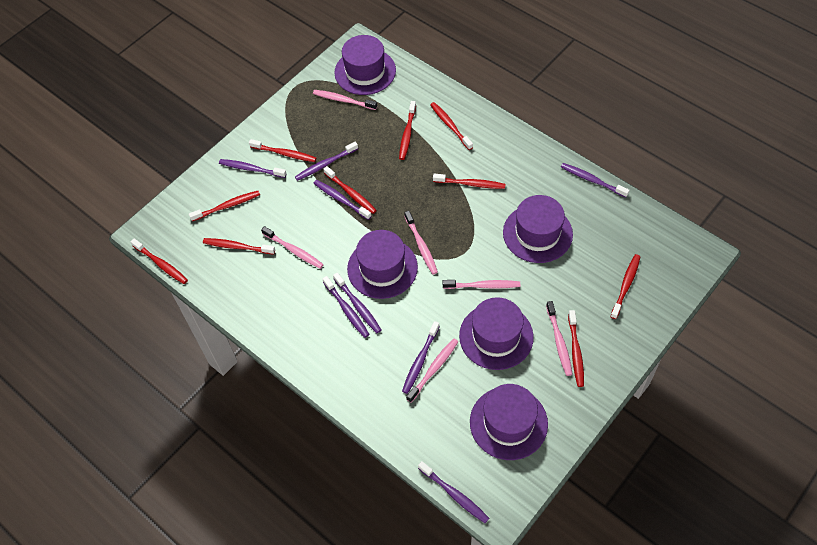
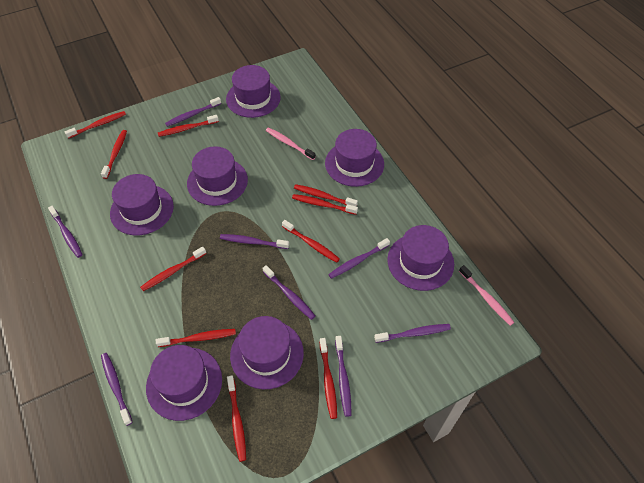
pink toothbrush: 6 -> 2
purple hat: 5 -> 7

